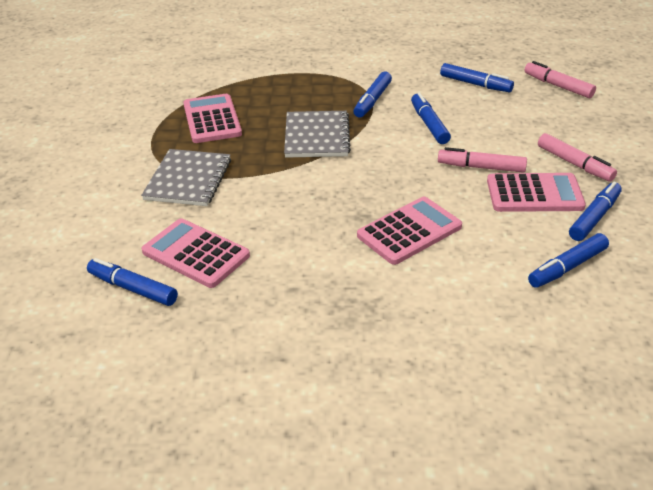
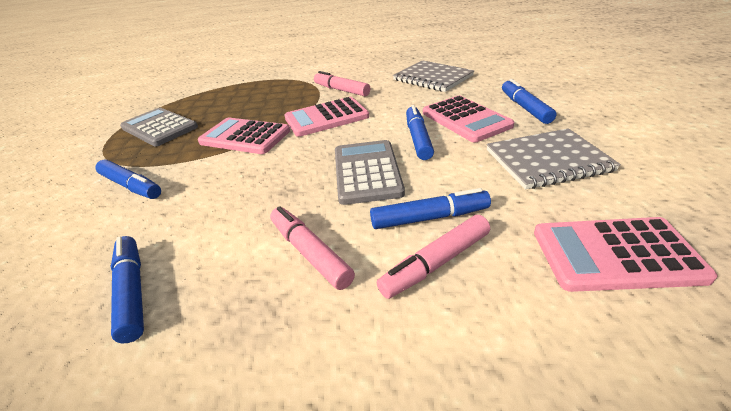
blue marker: 6 -> 5
grey calculator: 0 -> 2

